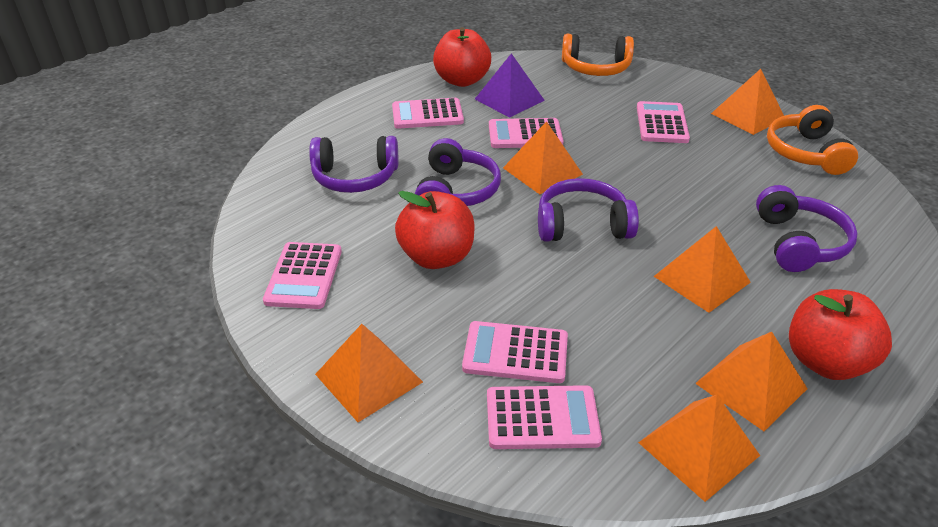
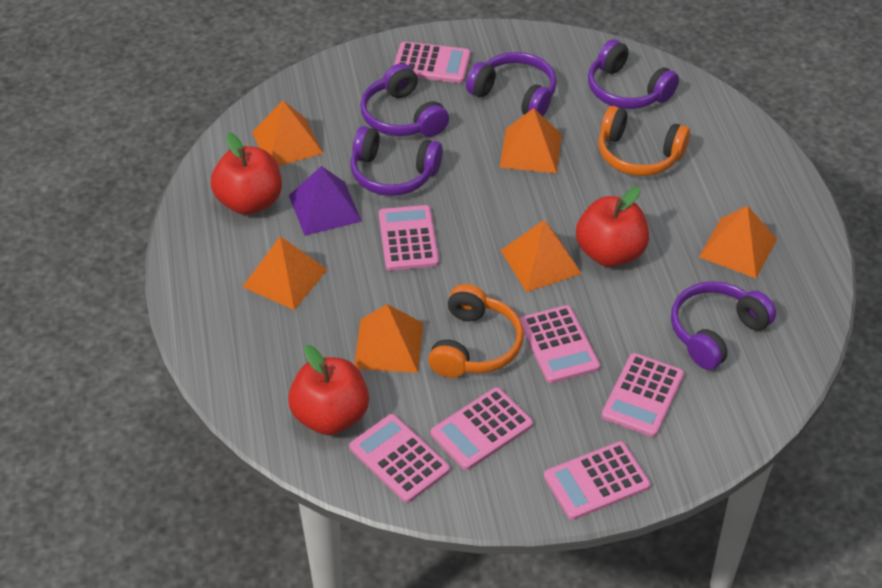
pink calculator: 6 -> 7
purple headphones: 4 -> 5

